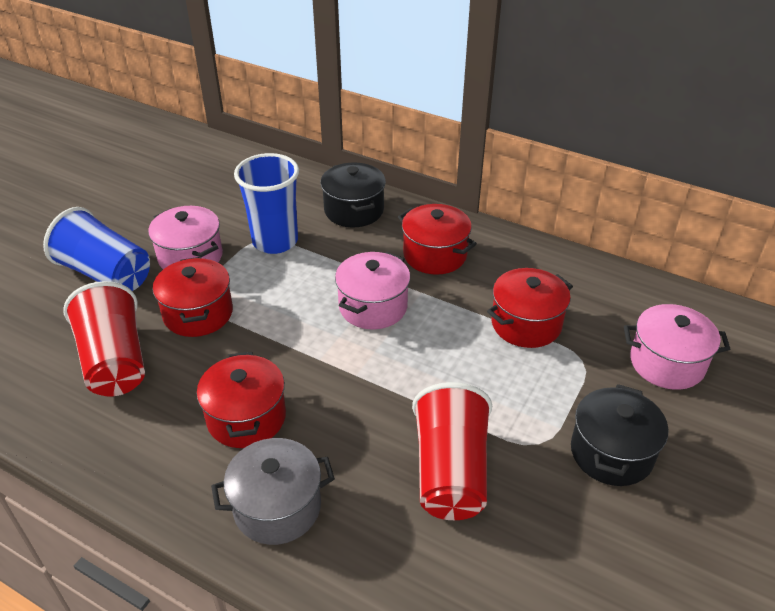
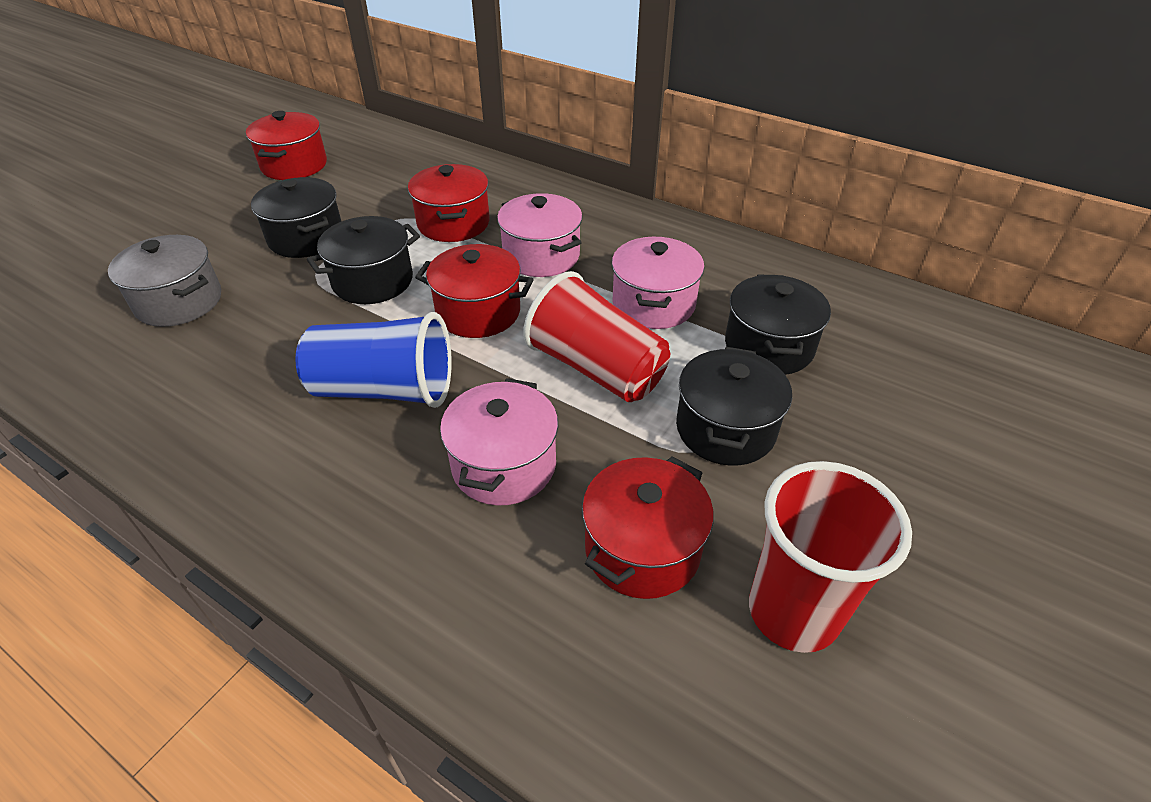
black pot: 2 -> 4
blue cup: 2 -> 1

